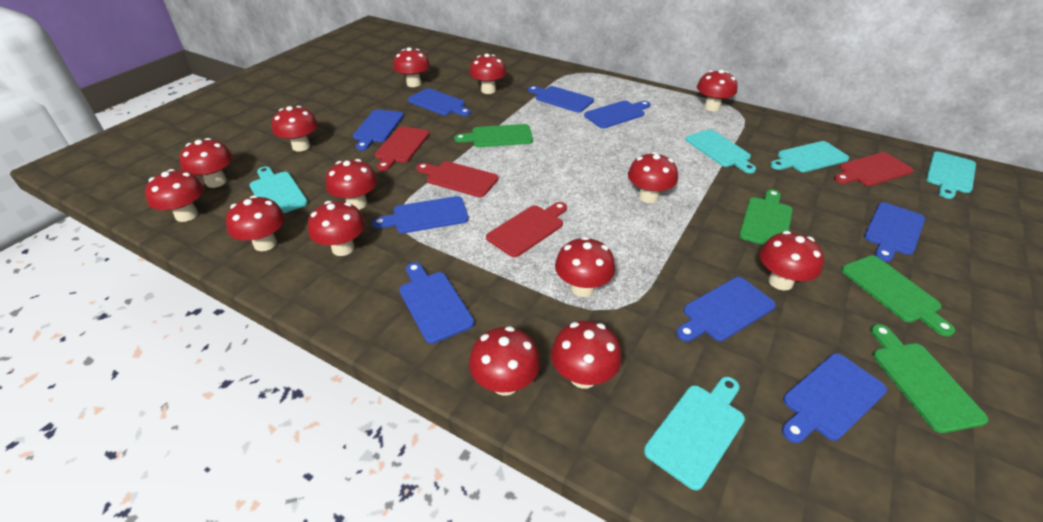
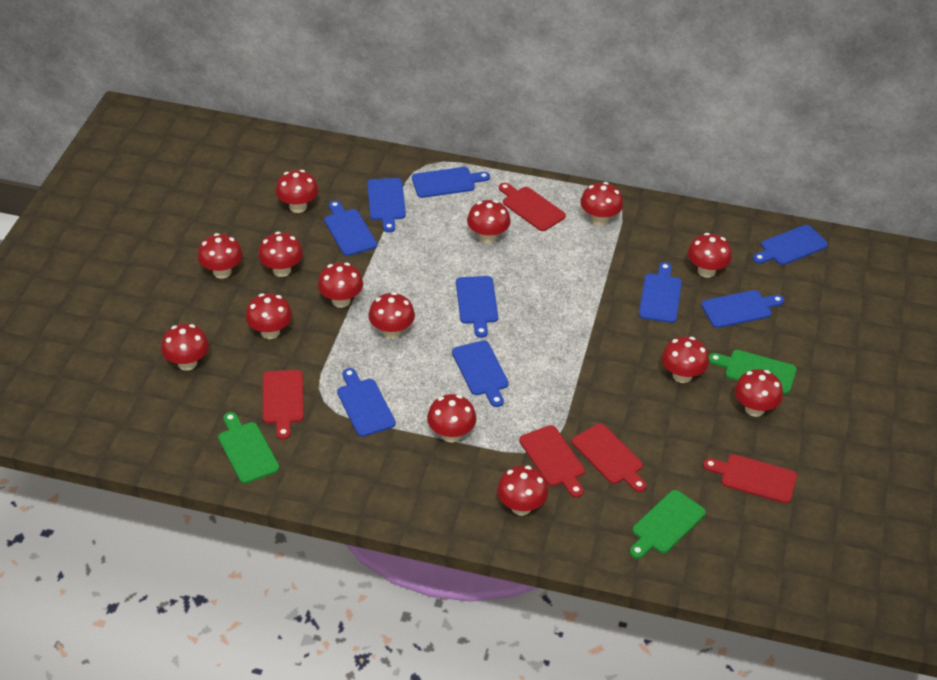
green cutting board: 4 -> 3
red cutting board: 4 -> 5
turquoise cutting board: 5 -> 0

